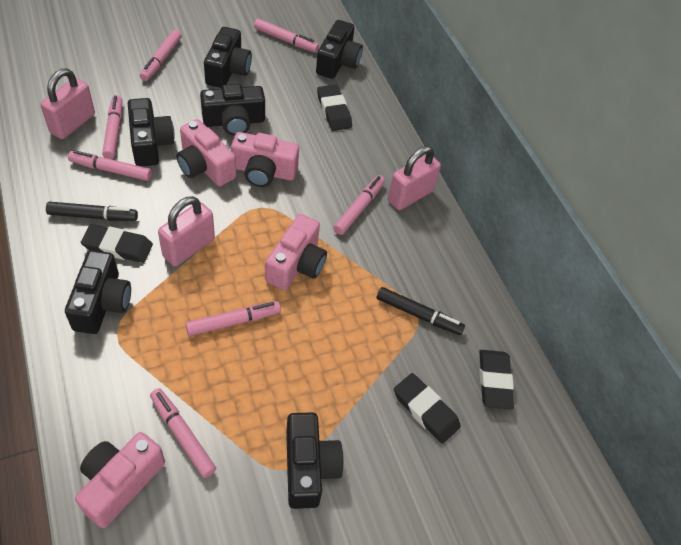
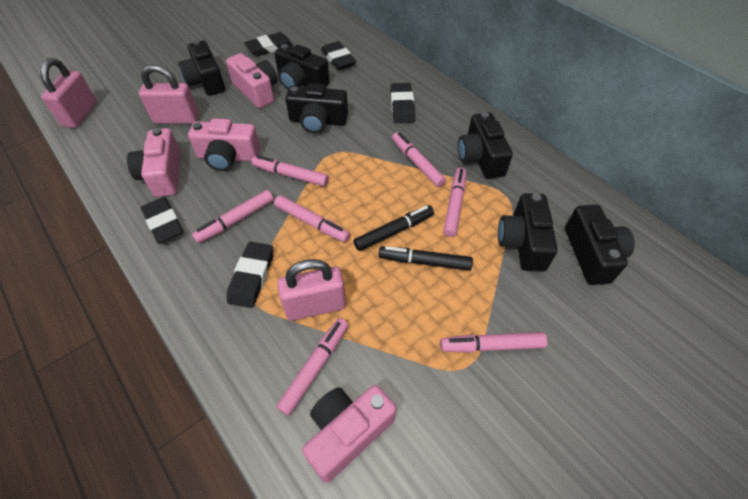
black eraser: 4 -> 5

